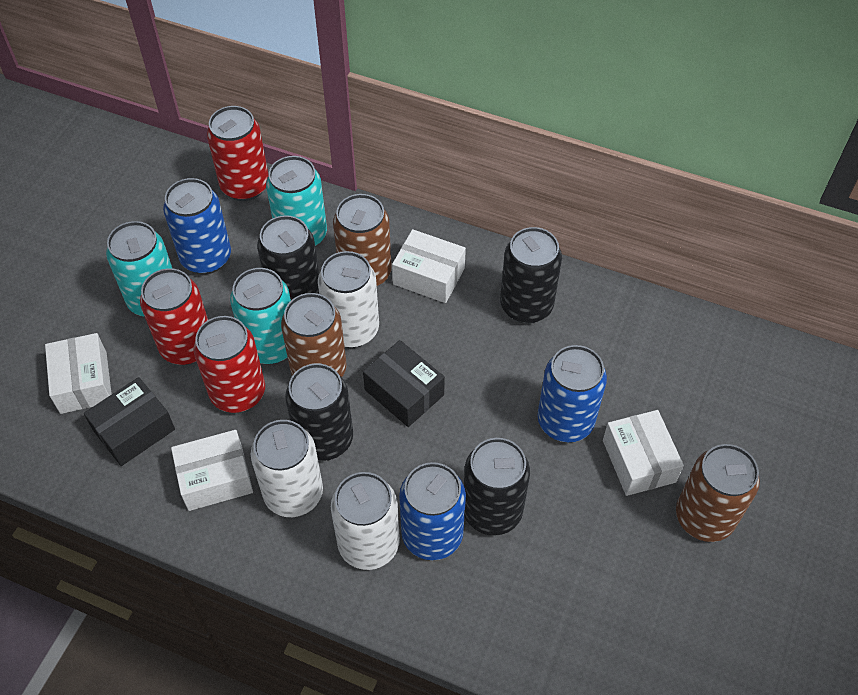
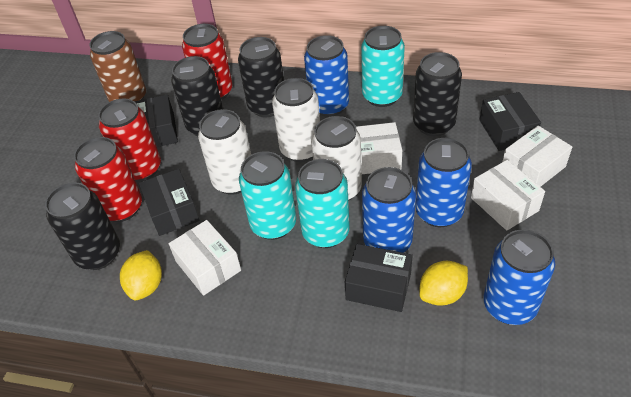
black box: 2 -> 4
blue can: 3 -> 4
brown can: 3 -> 1
yellow lemon: 0 -> 2

